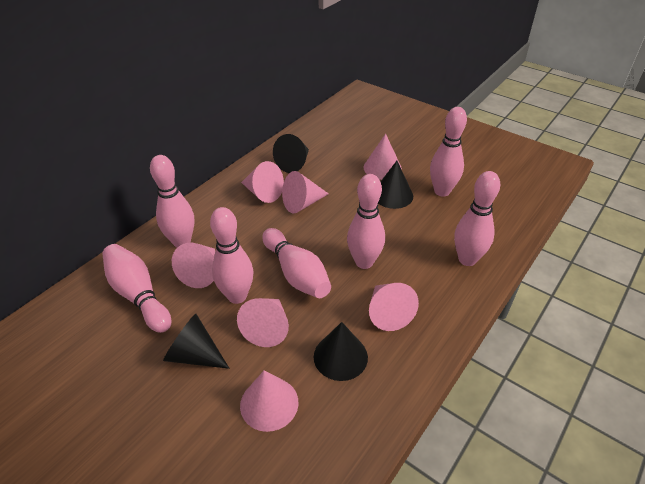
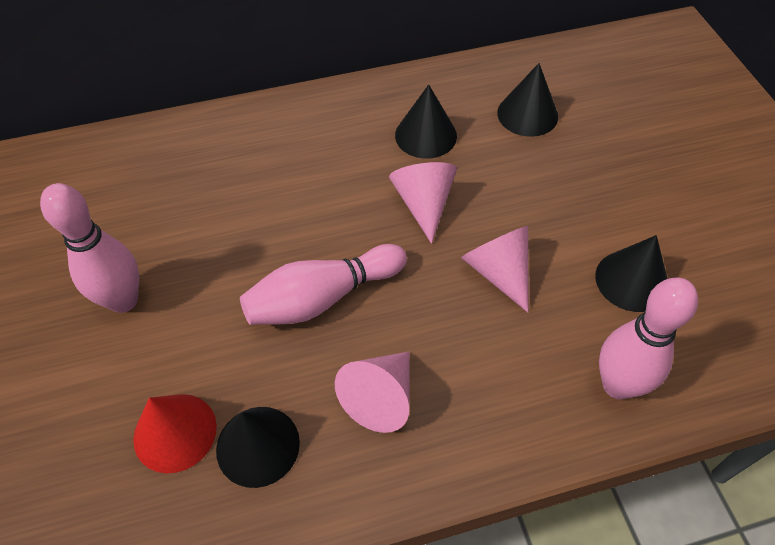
pink bowling pin: 7 -> 3
pink cone: 7 -> 3
red cone: 0 -> 1

